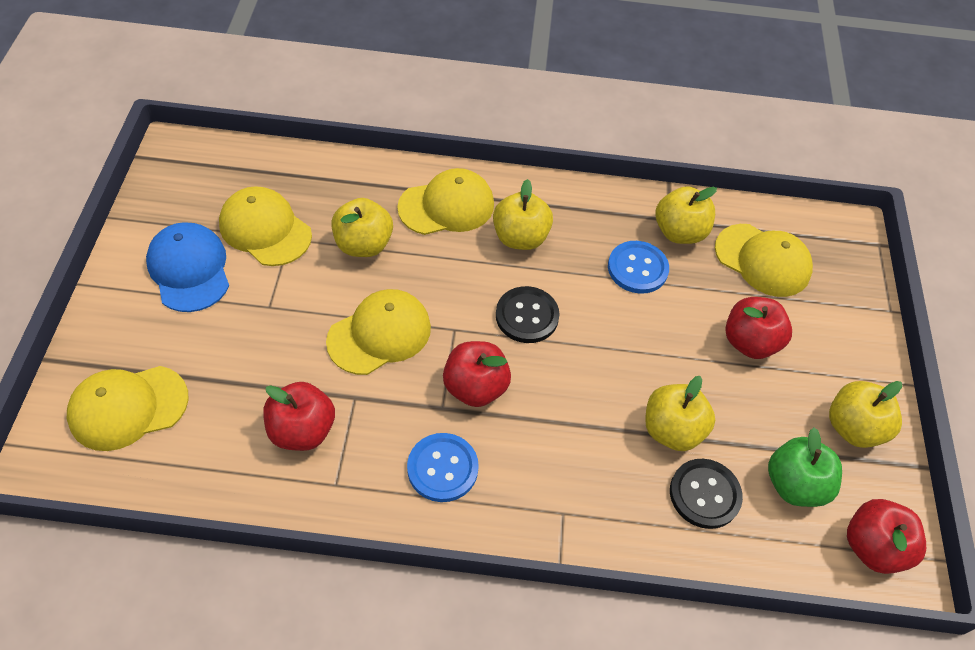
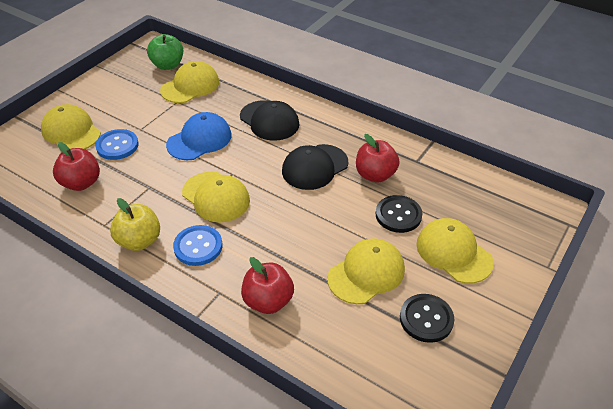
black cap: 0 -> 2
red apple: 4 -> 3
yellow apple: 5 -> 1

